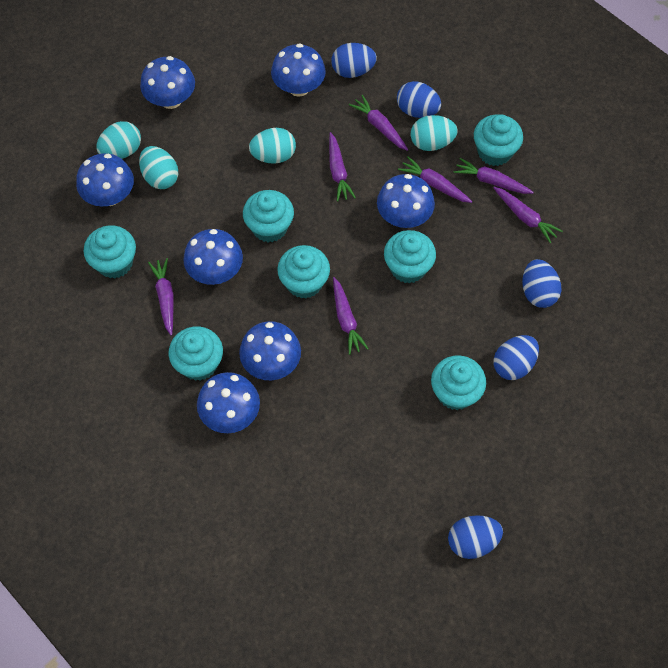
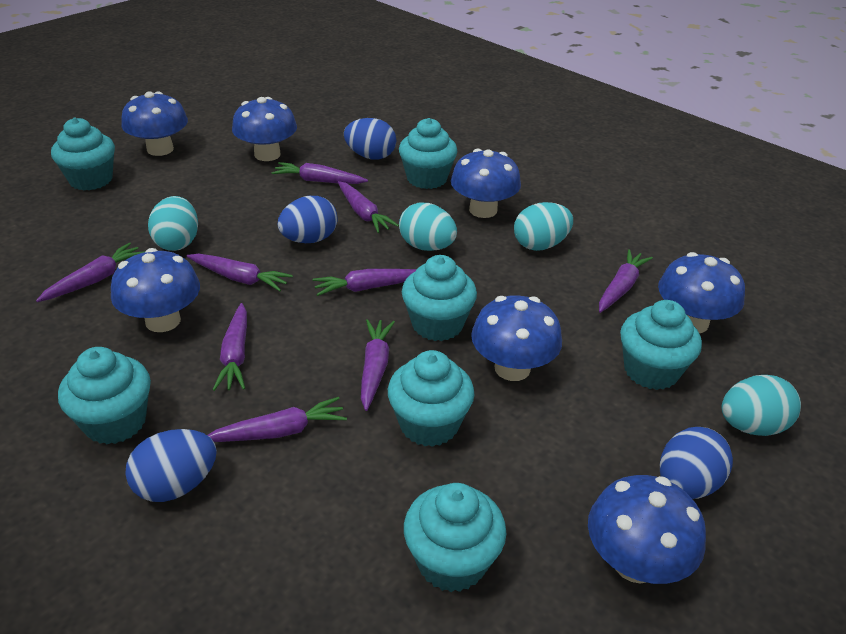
blue egg: 5 -> 4
purple carrot: 7 -> 9

